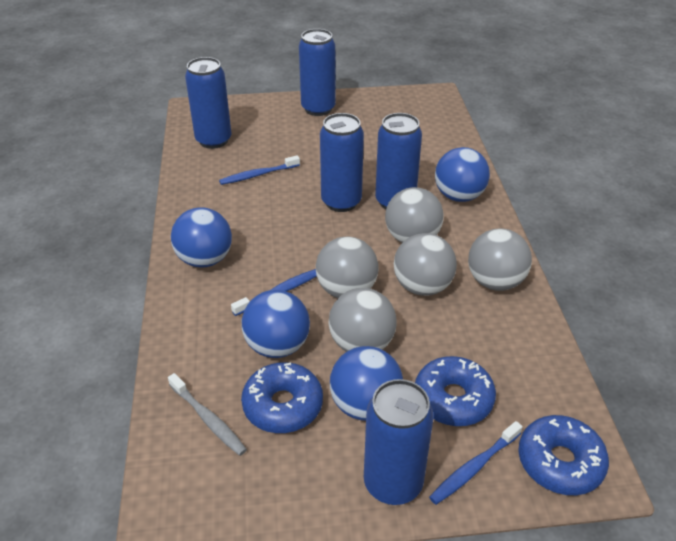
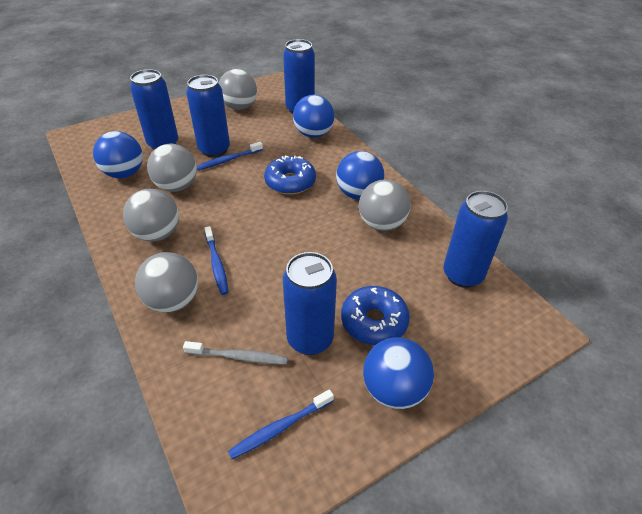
blue donut: 3 -> 2

